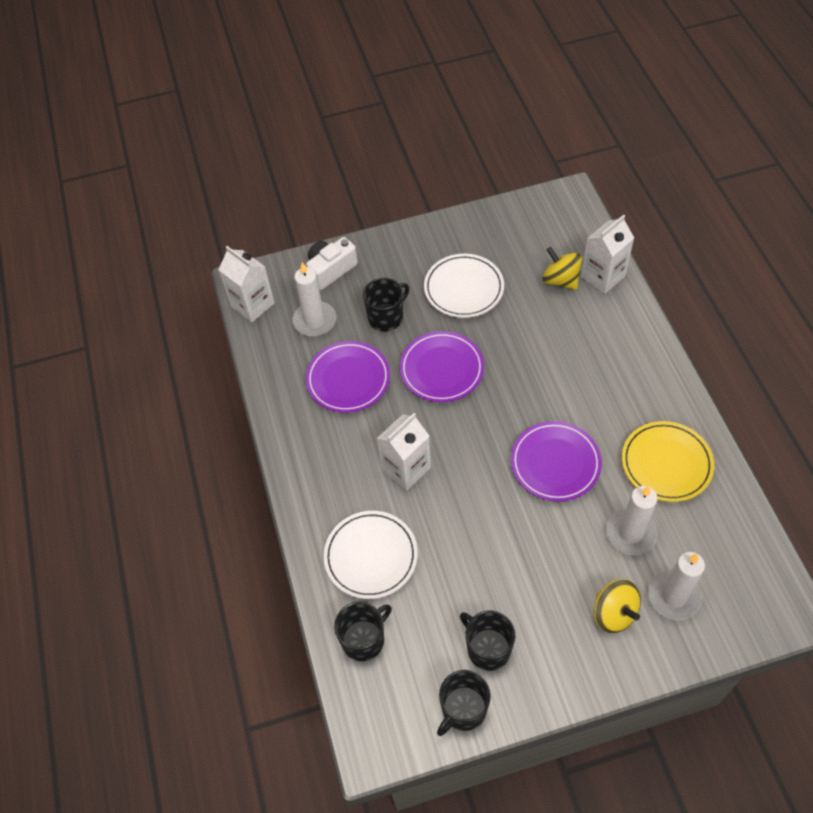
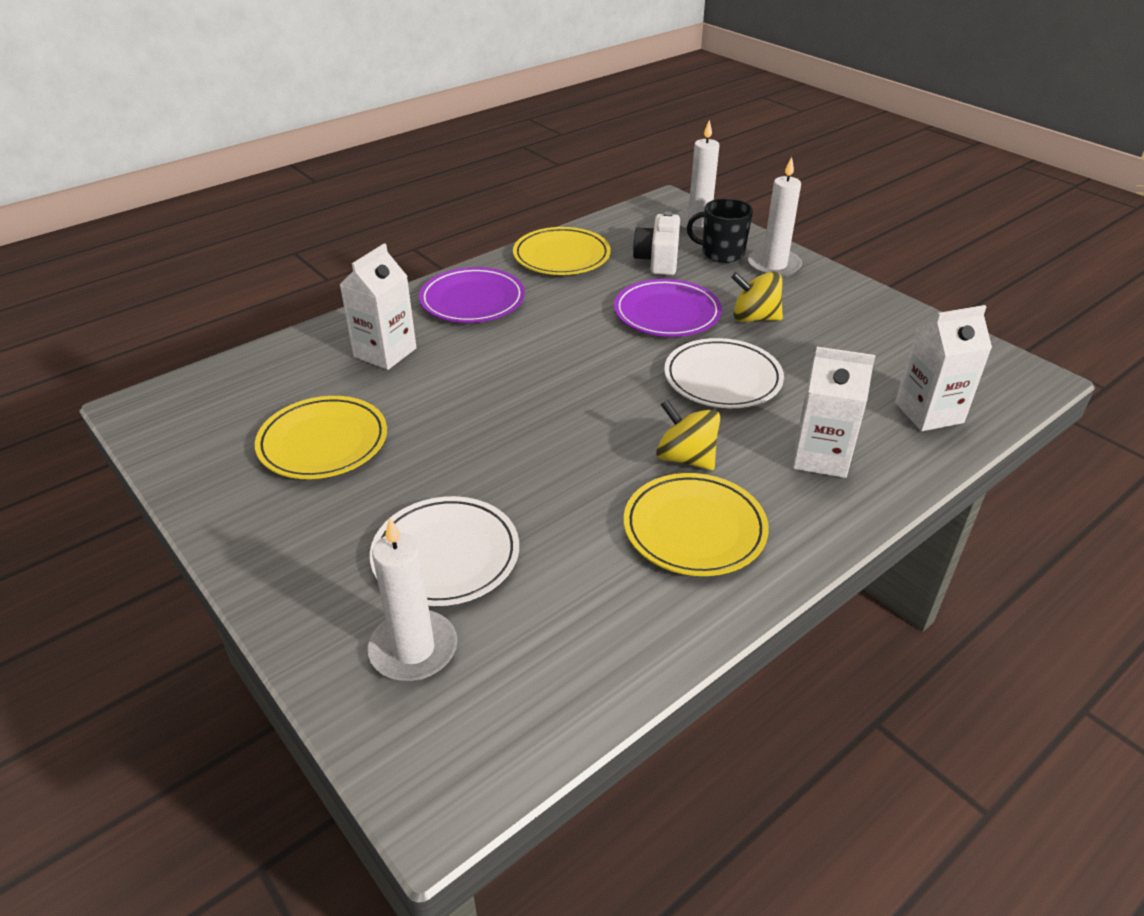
black mug: 4 -> 1
purple plate: 3 -> 2
yellow plate: 1 -> 3

